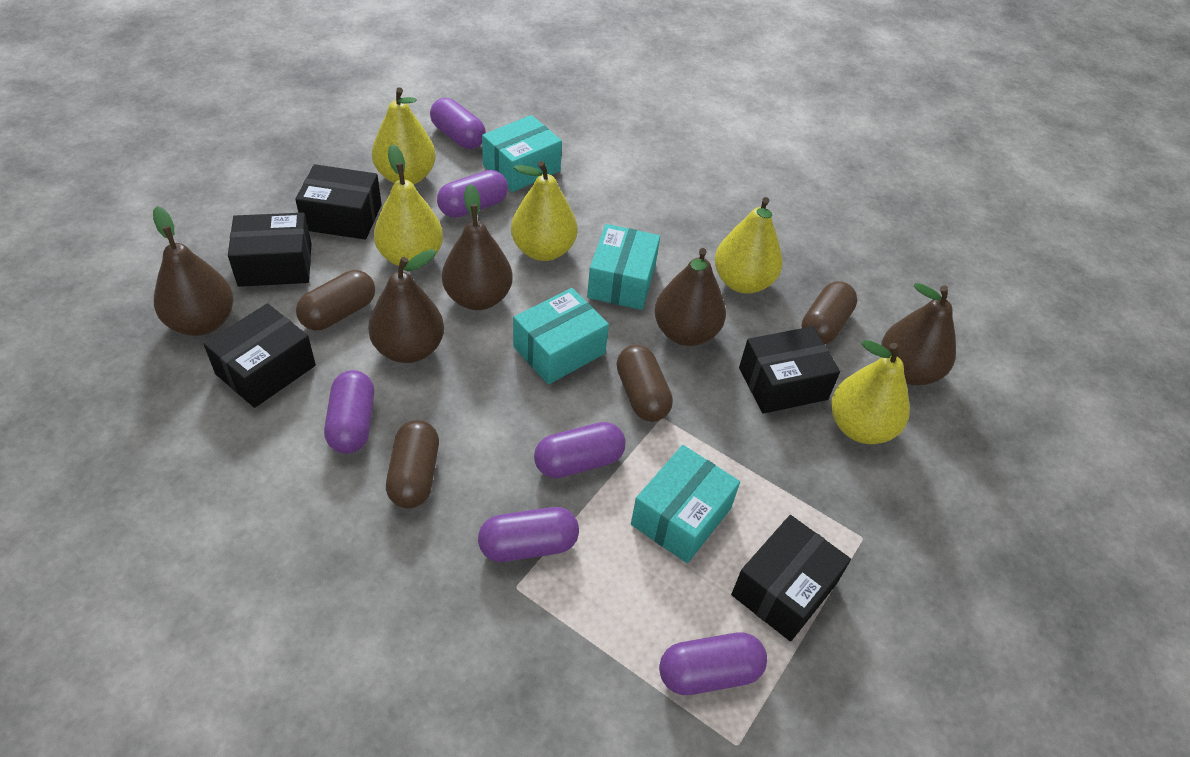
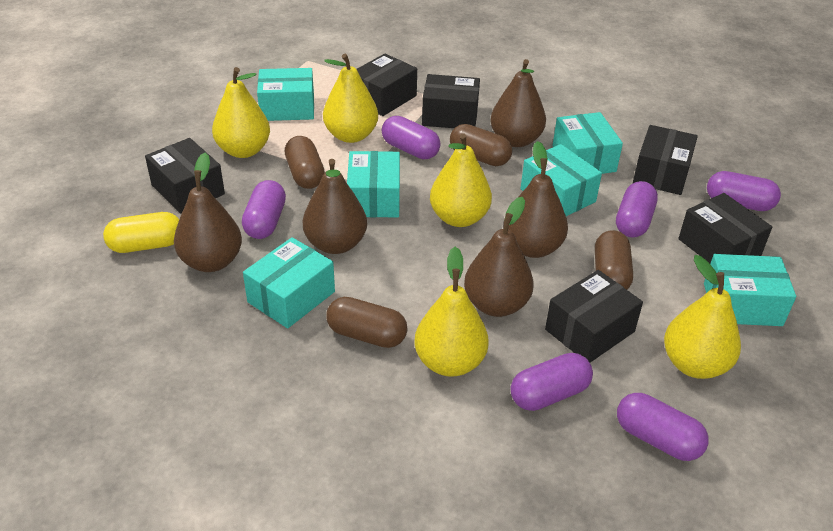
black box: 5 -> 6
turquoise box: 4 -> 6
yellow capsule: 0 -> 1

